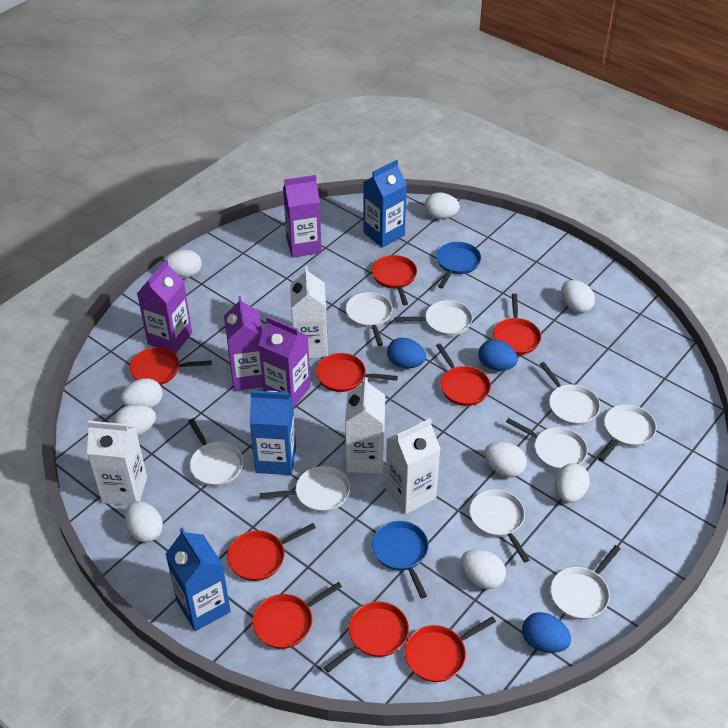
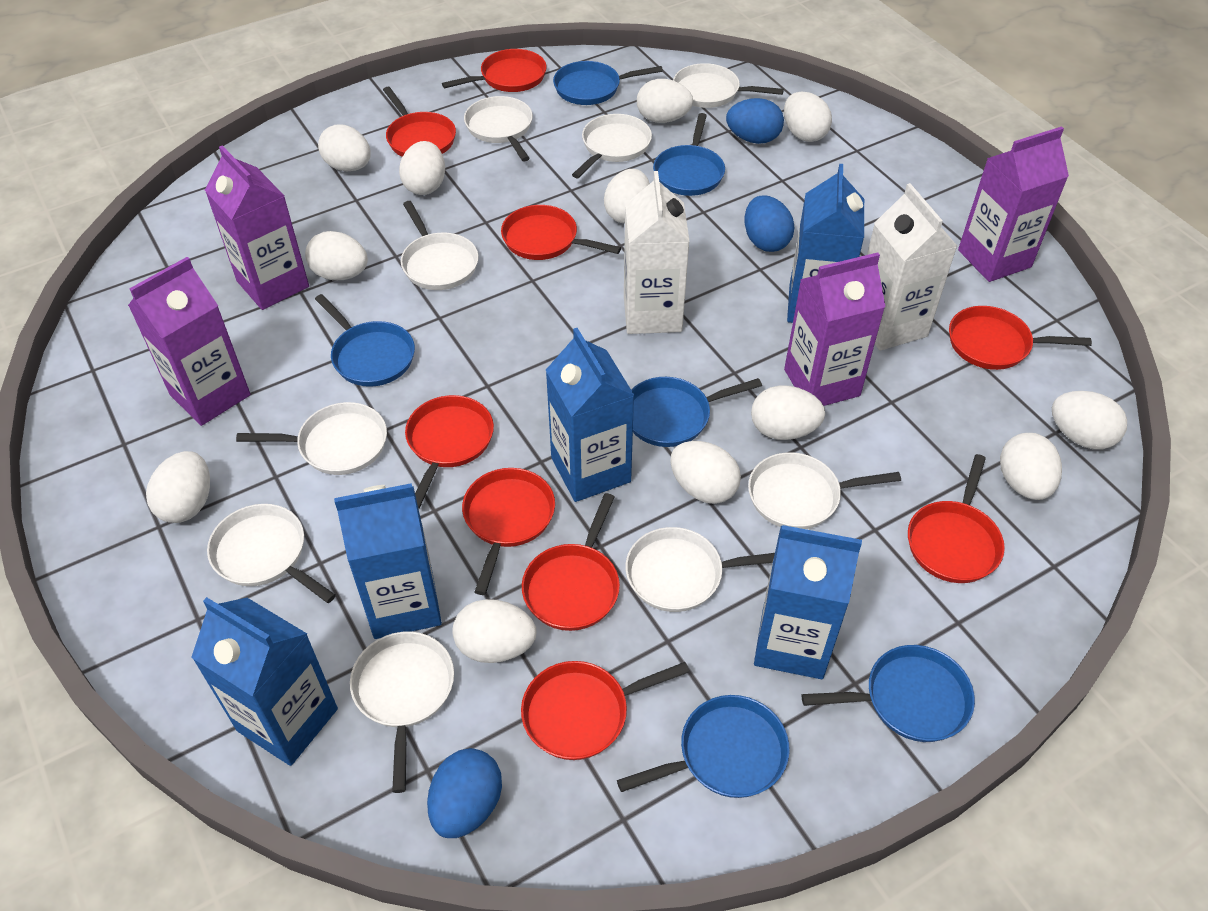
blue carton: 3 -> 5
blue pan: 2 -> 6
white carton: 4 -> 2
white egg: 9 -> 12

